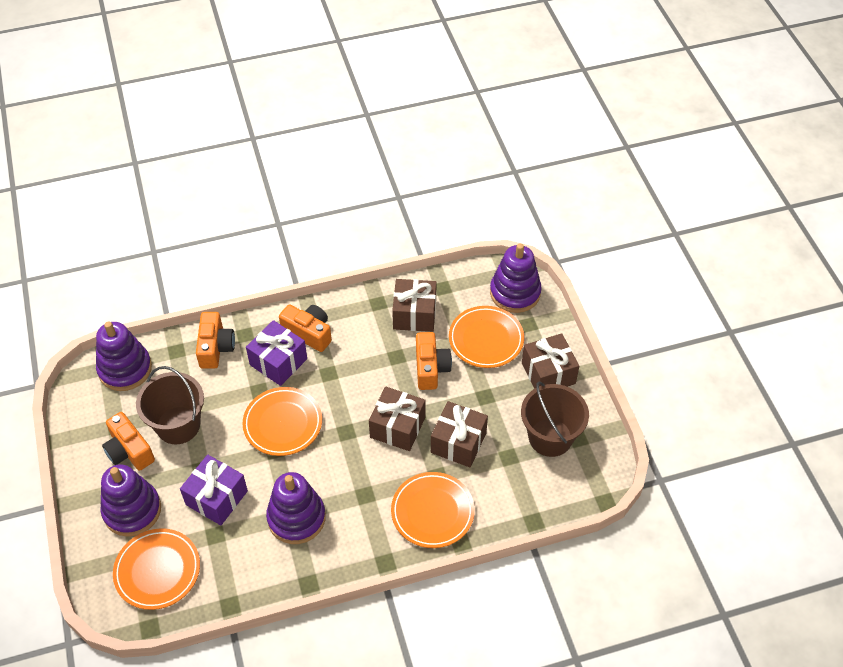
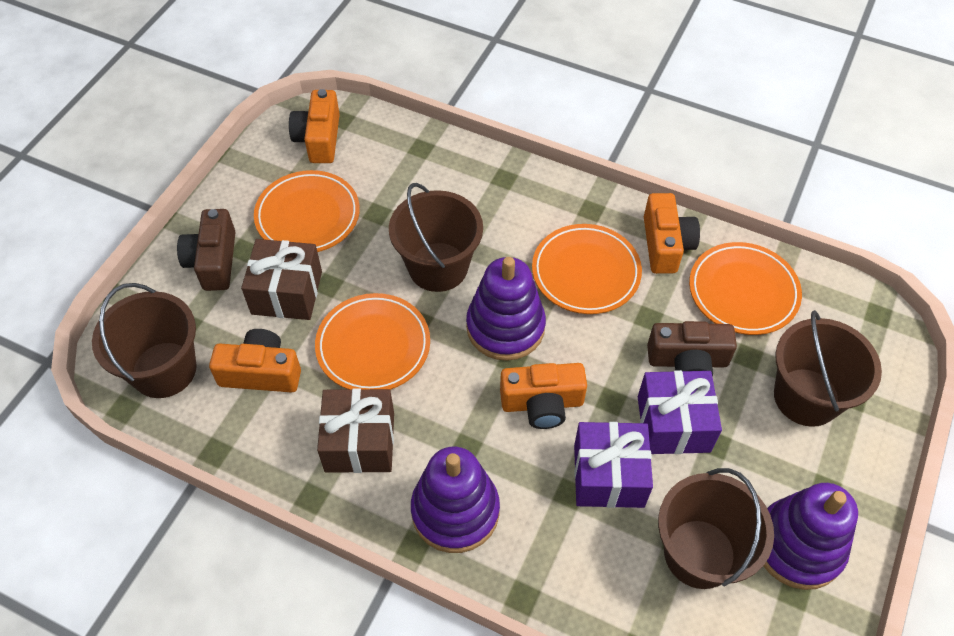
brown bucket: 2 -> 4
brown camera: 0 -> 2
brown gift: 4 -> 2
purple stacking toy: 4 -> 3

